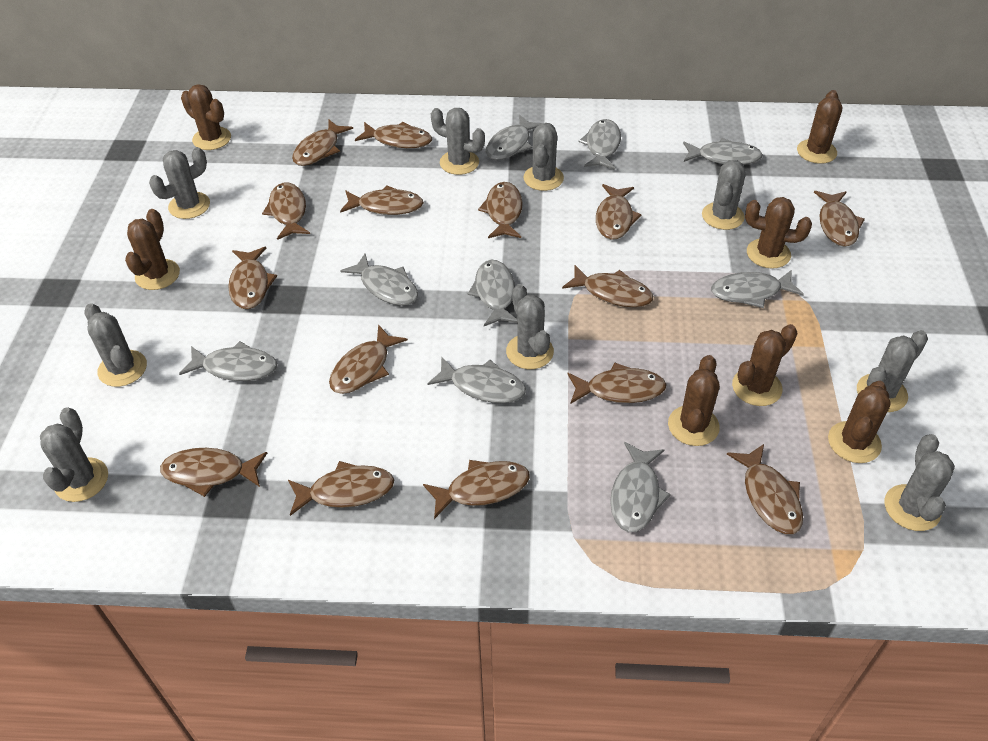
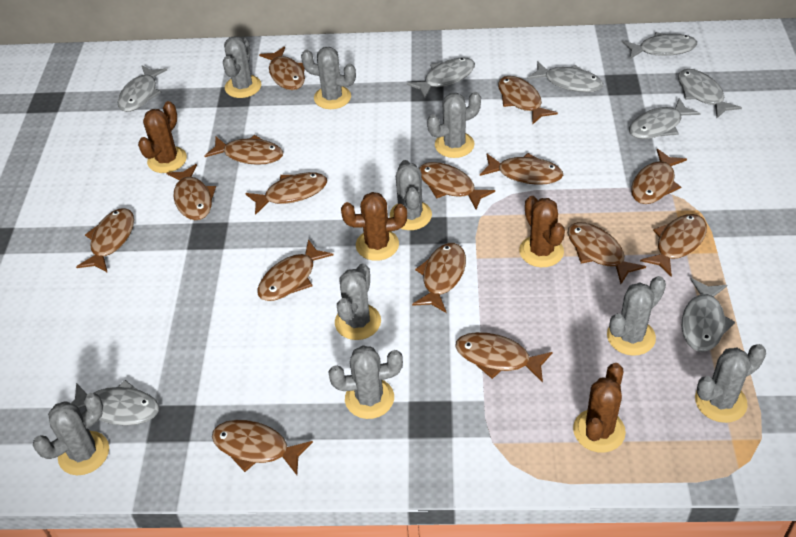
brown cactus: 7 -> 4
grey fish: 9 -> 8

